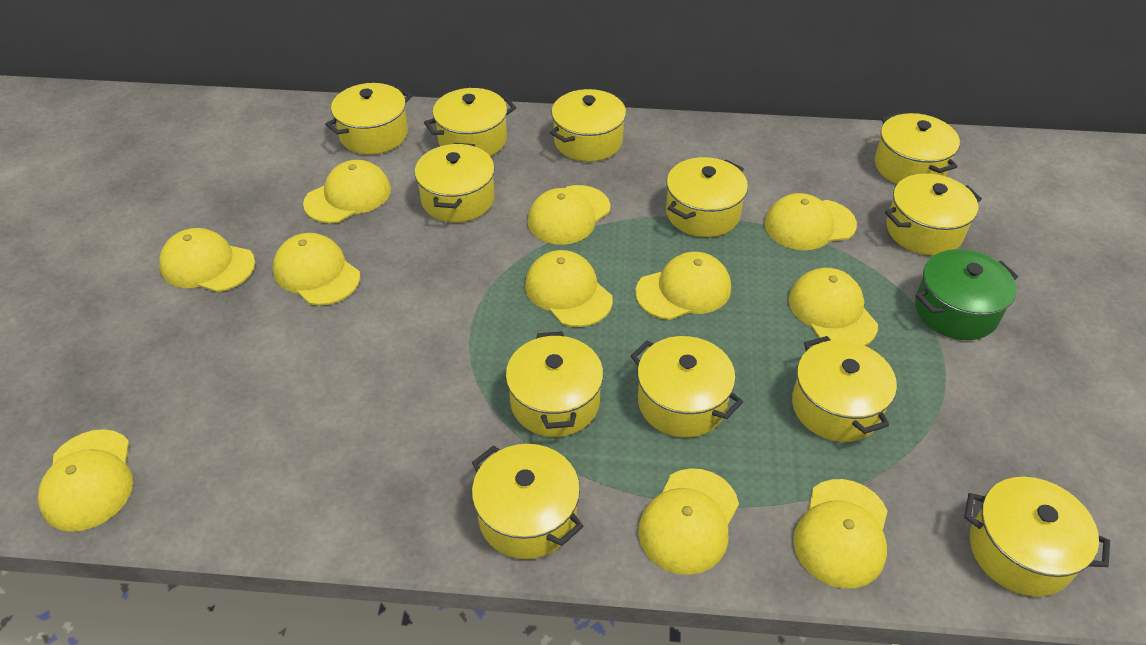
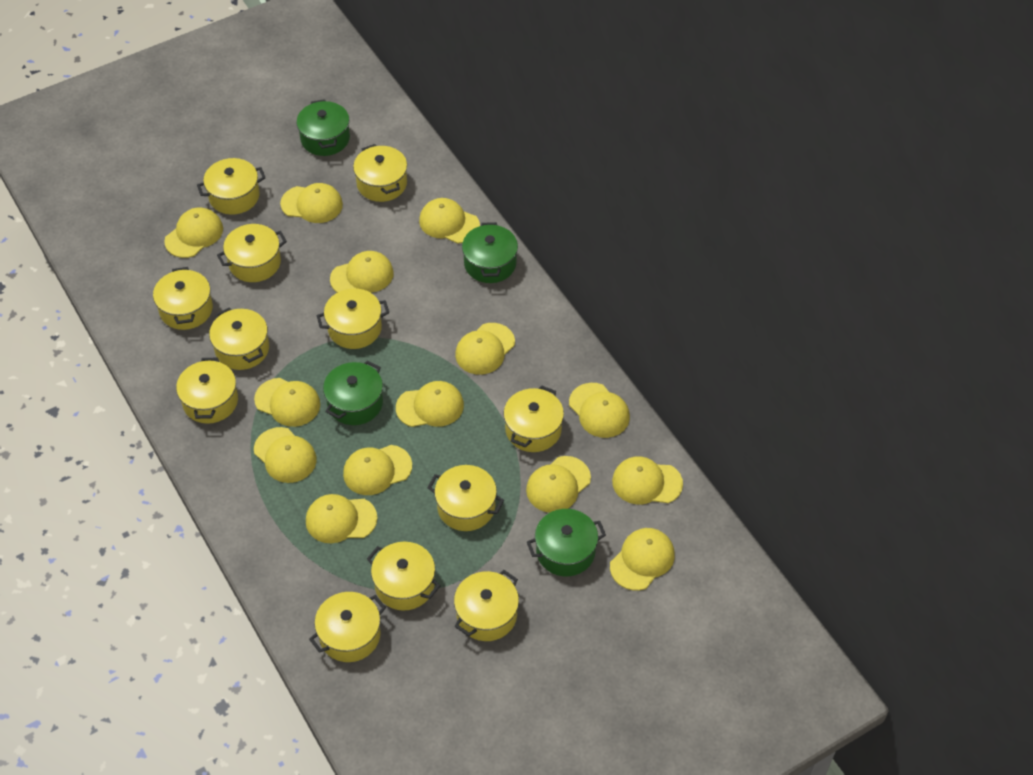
green pot: 1 -> 4
yellow cap: 11 -> 14

